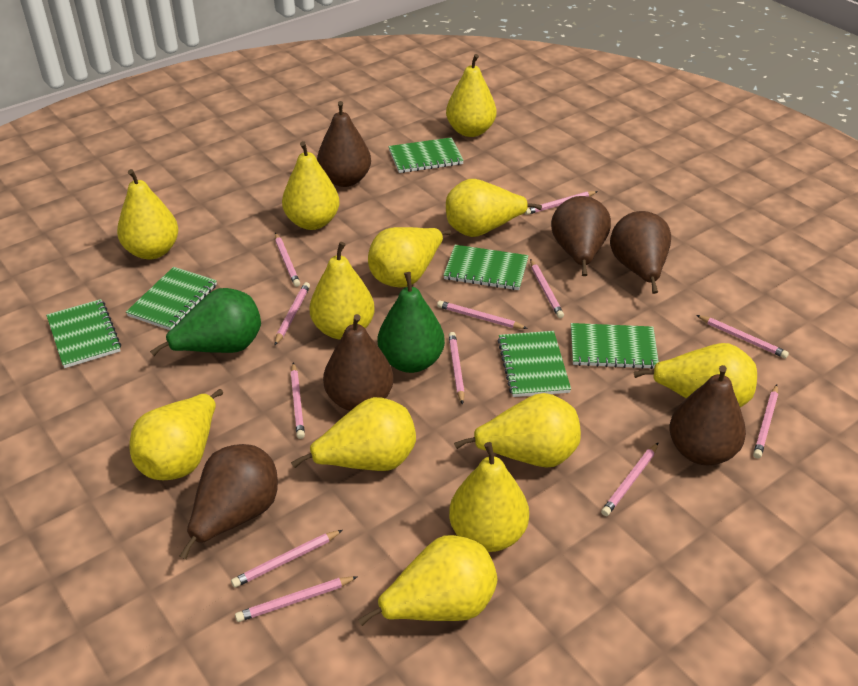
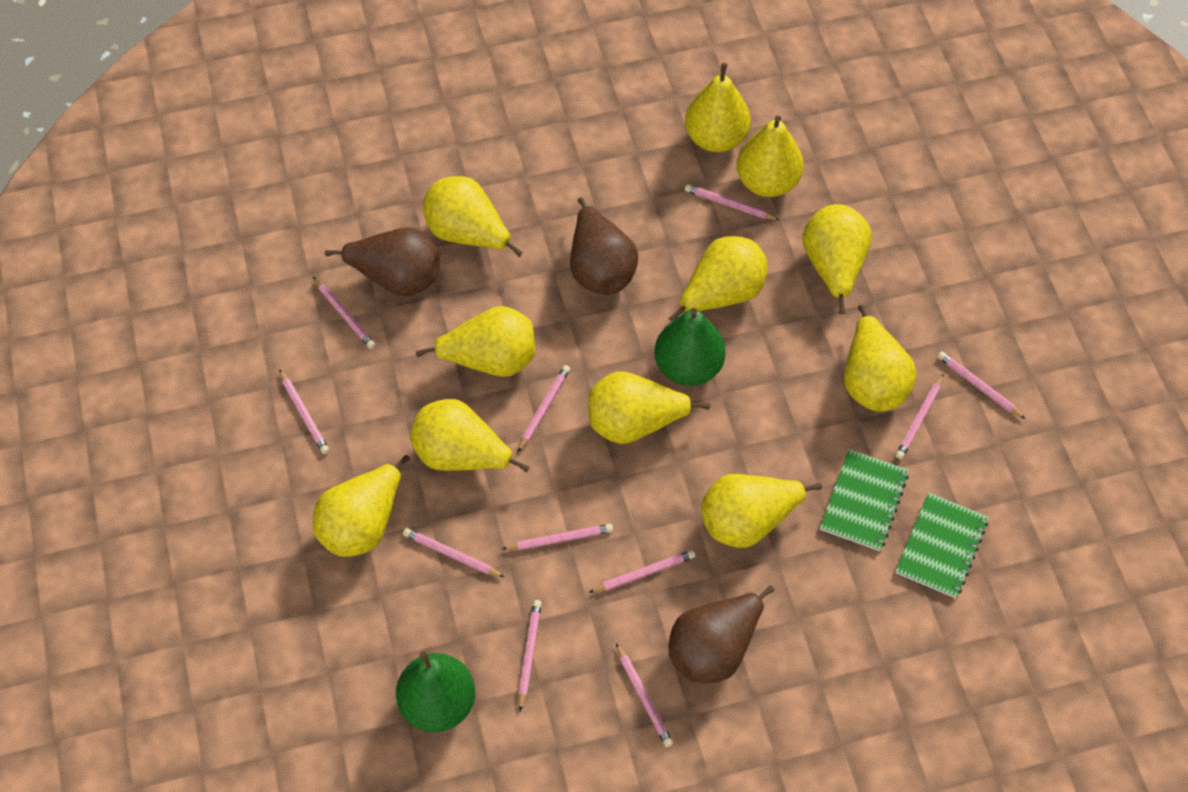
brown pear: 6 -> 3
green notebook: 6 -> 2
pink pencil: 12 -> 11
yellow pear: 12 -> 11

